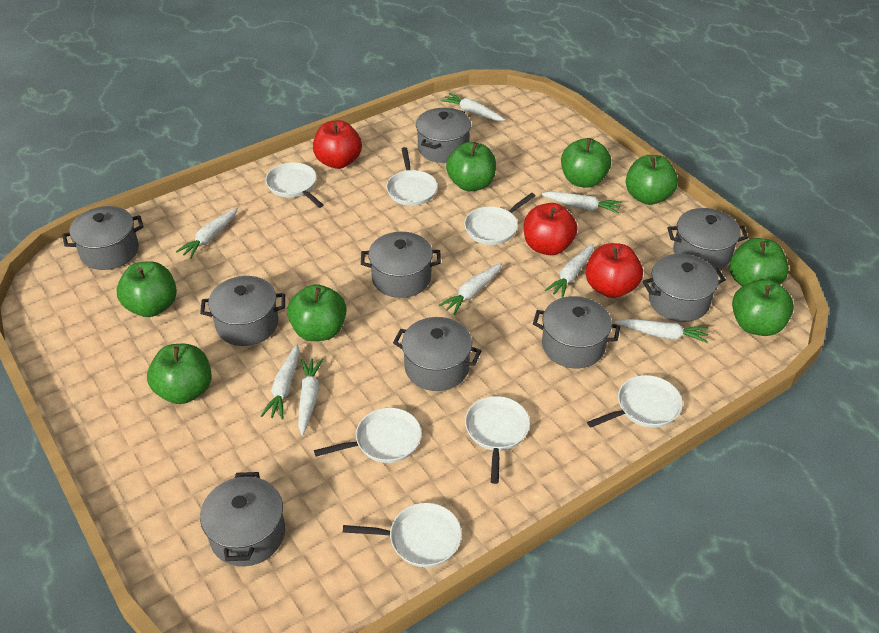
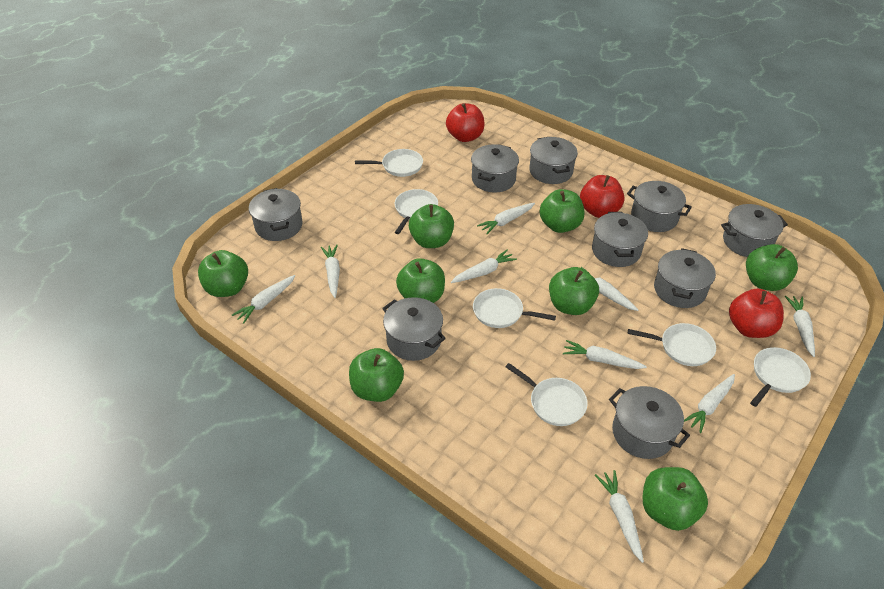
white carrot: 8 -> 9
white pan: 7 -> 6

